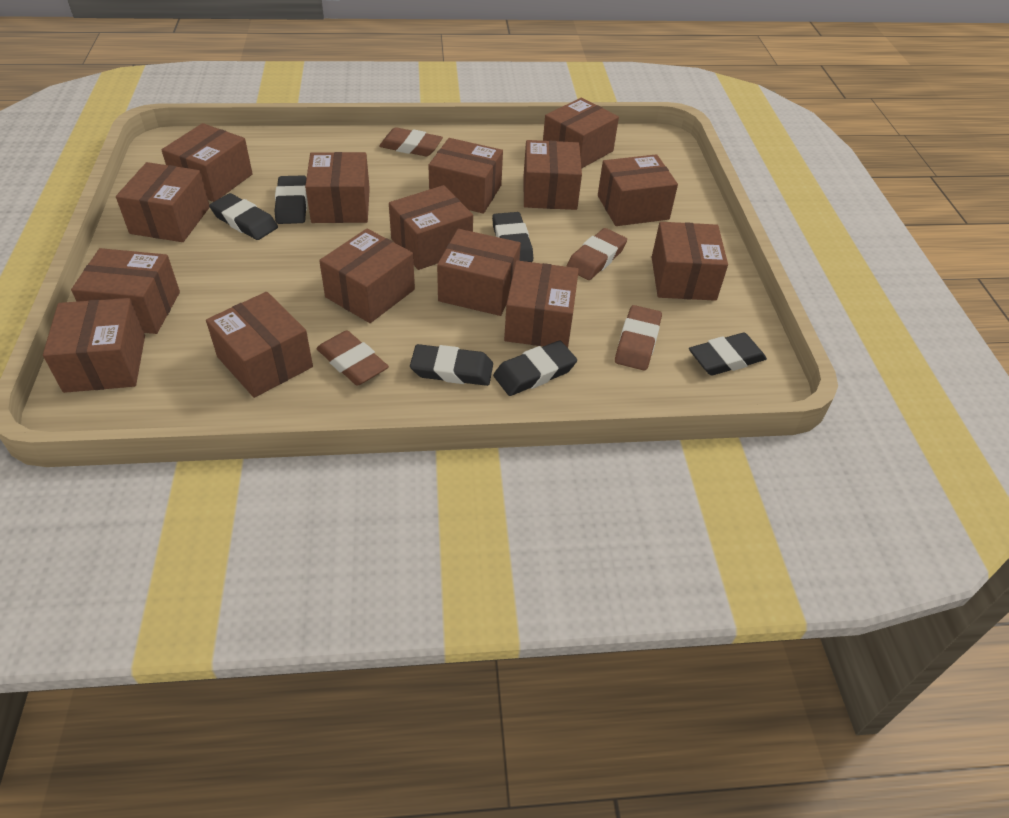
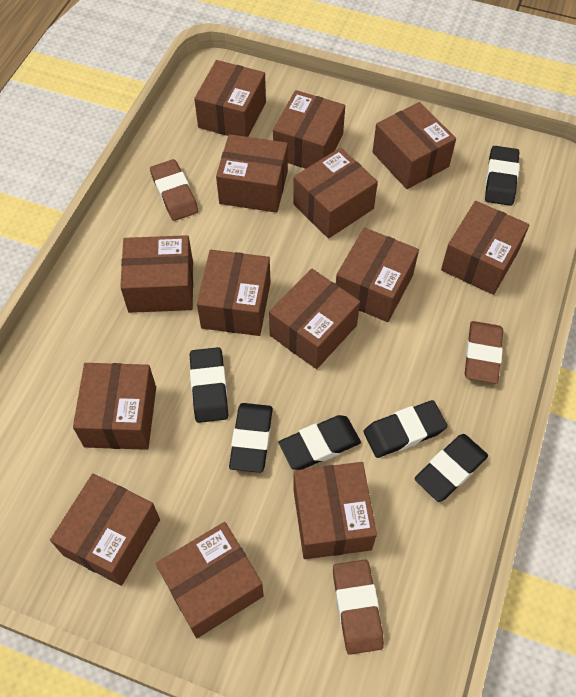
brown box: 15 -> 14
brown eraser: 4 -> 3

